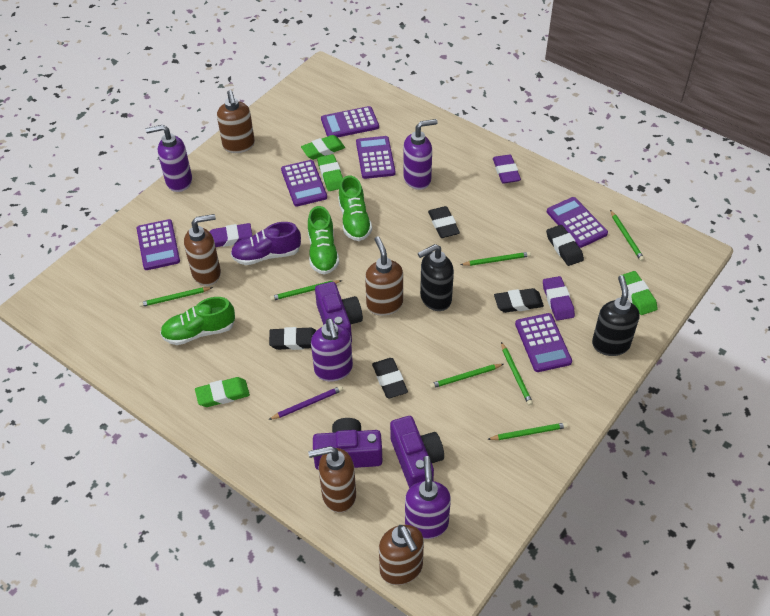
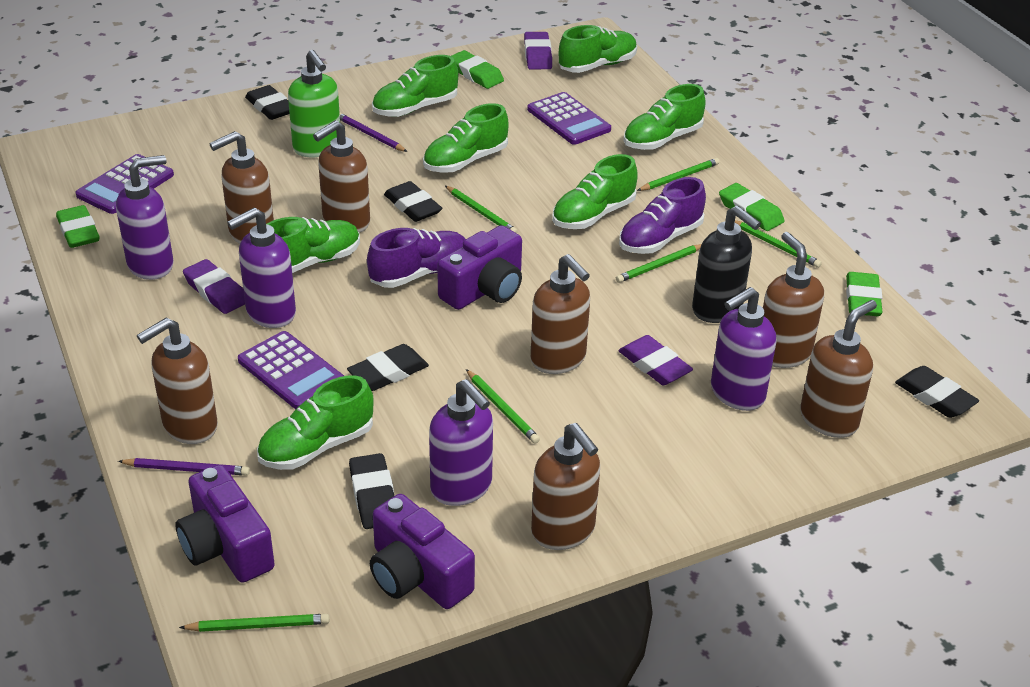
black soap dispenser: 2 -> 1
brown soap dispenser: 5 -> 7
green pencil: 7 -> 6
green shoe: 3 -> 7
green soap dispenser: 0 -> 1
purple calculator: 6 -> 3
purple pencil: 1 -> 2
purple shoe: 1 -> 2

